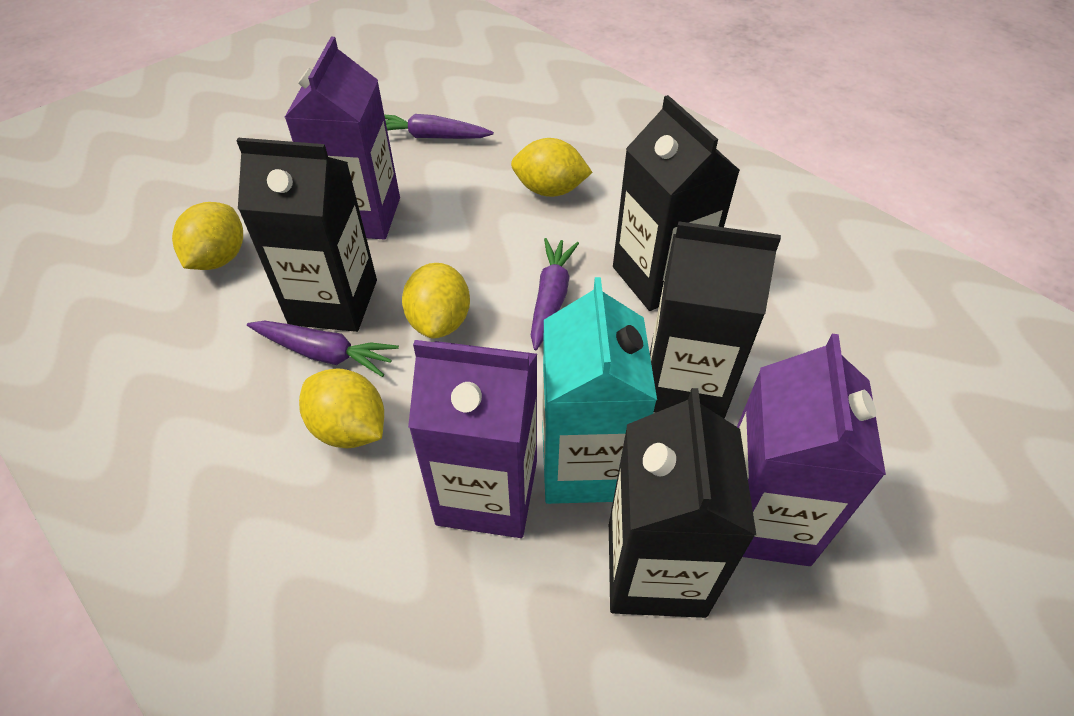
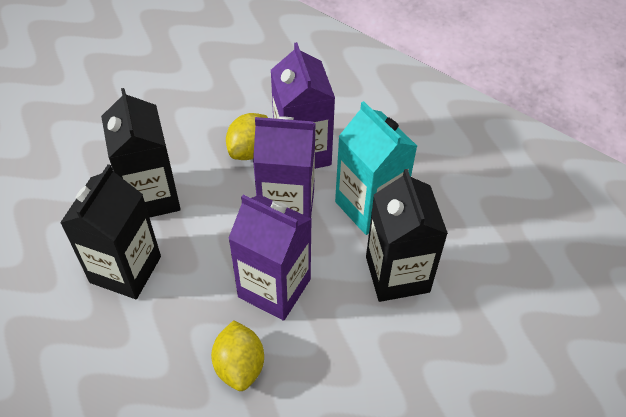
black carton: 4 -> 3
purple carrot: 3 -> 0
yellow lemon: 4 -> 2

